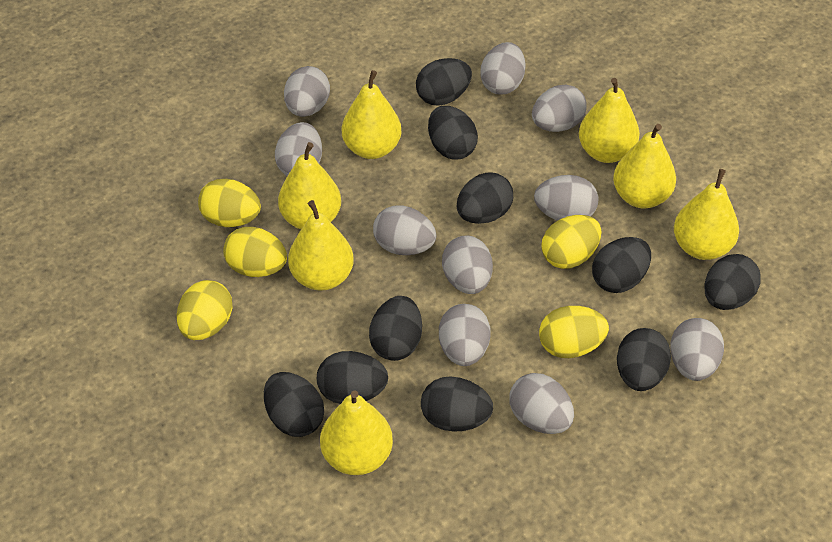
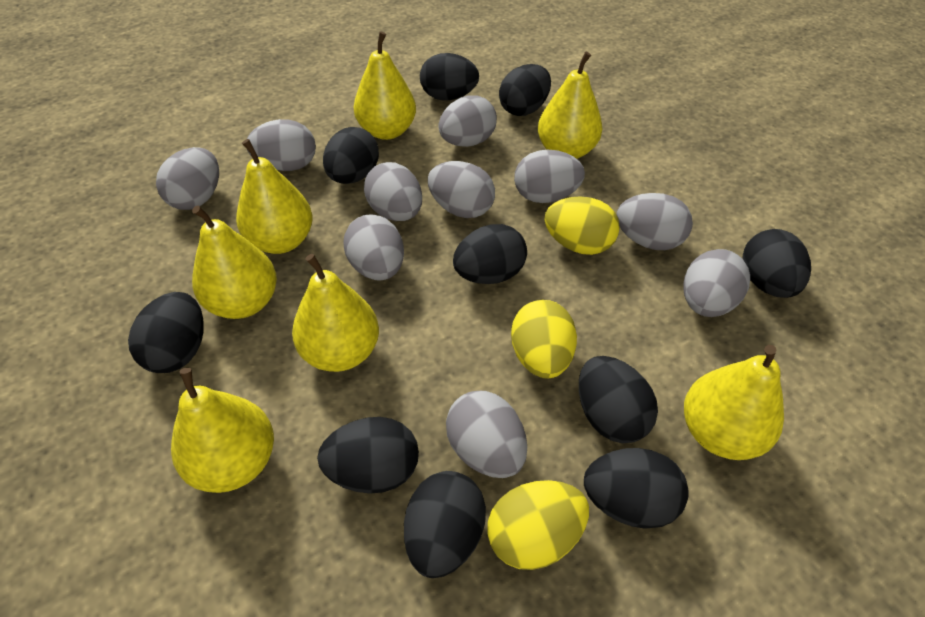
yellow egg: 5 -> 3

